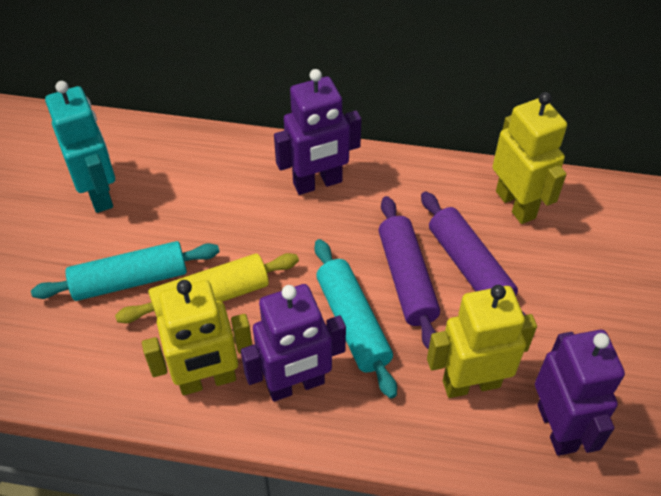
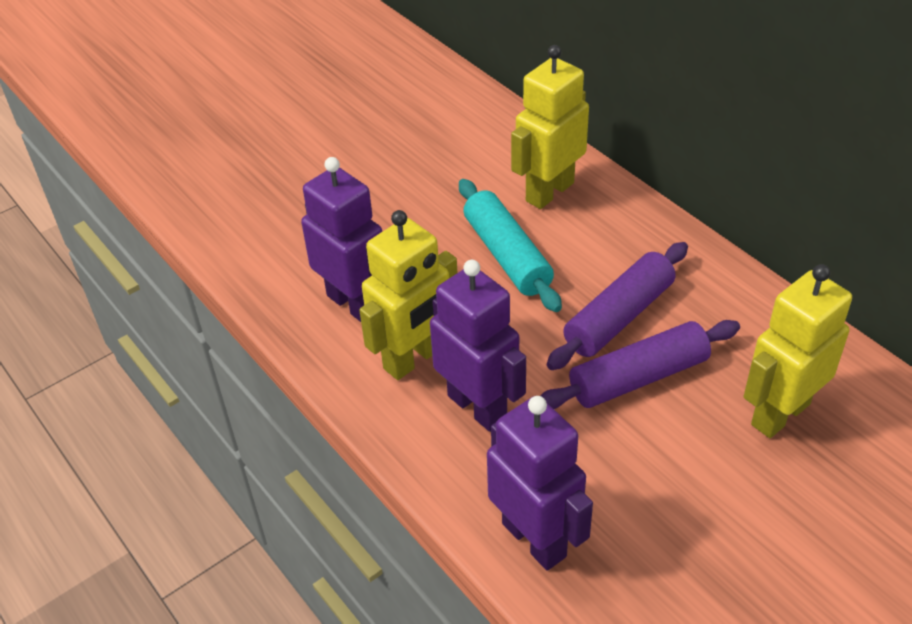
turquoise robot: 1 -> 0
turquoise rolling pin: 2 -> 1
yellow rolling pin: 1 -> 0

